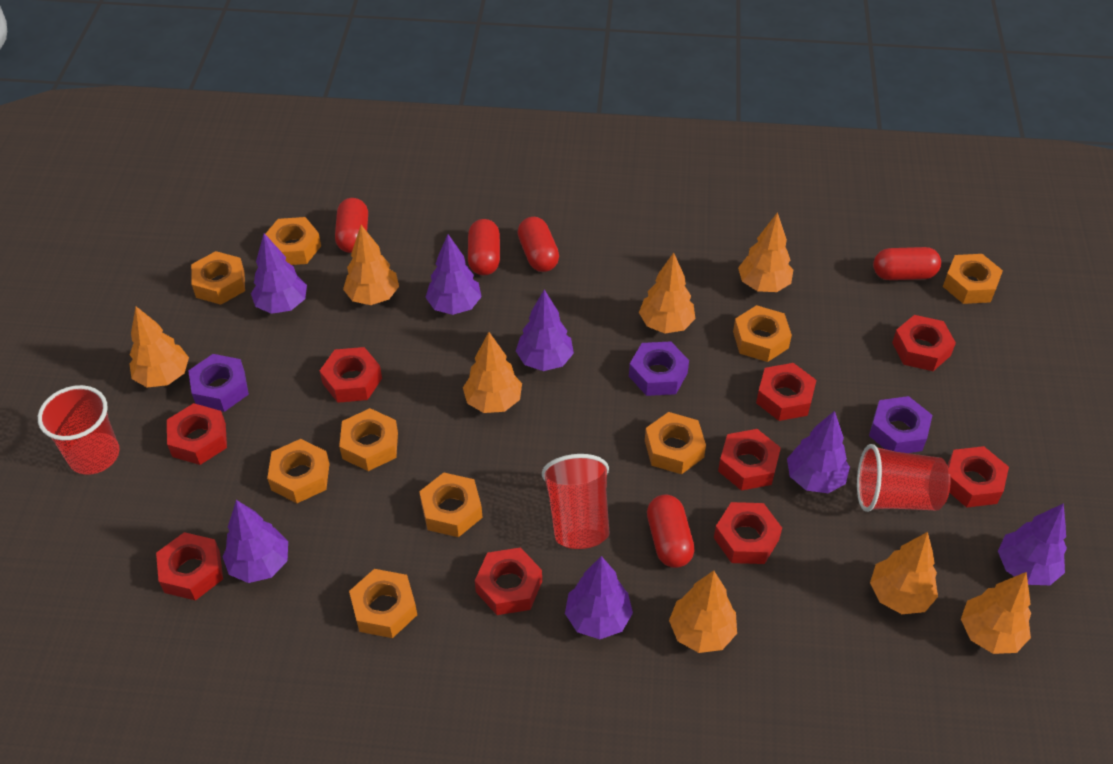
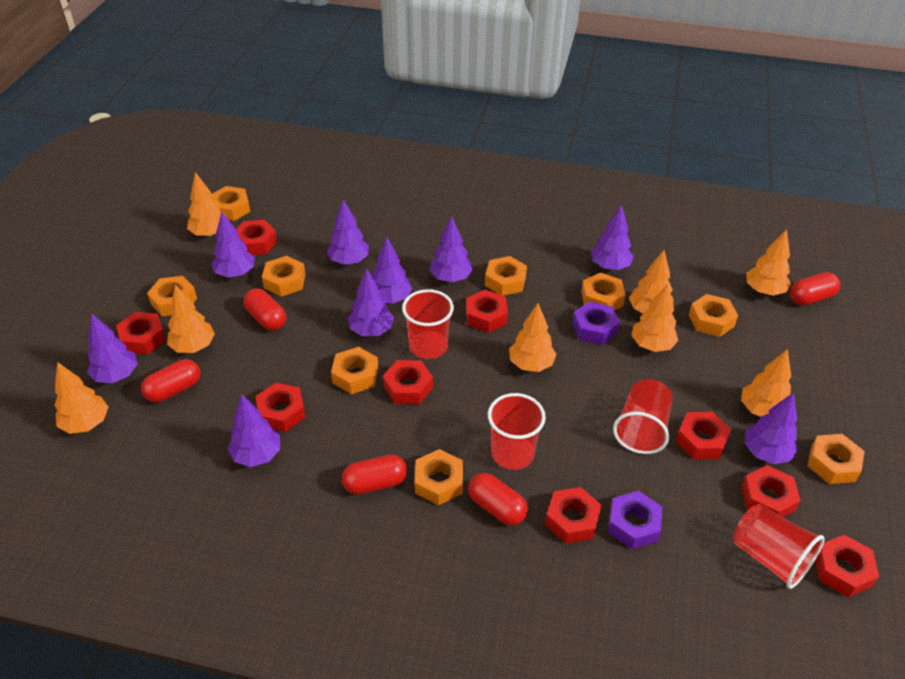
purple nut: 3 -> 2
purple tree: 7 -> 9
red cup: 3 -> 4

